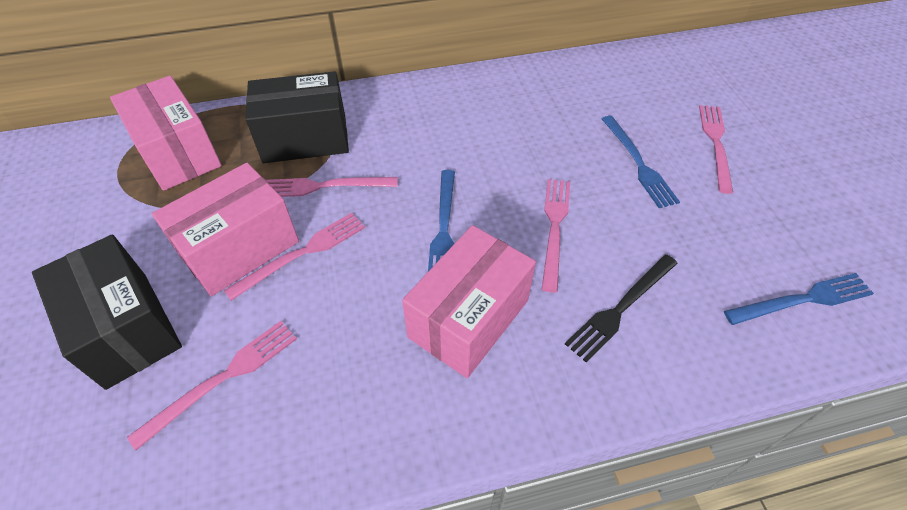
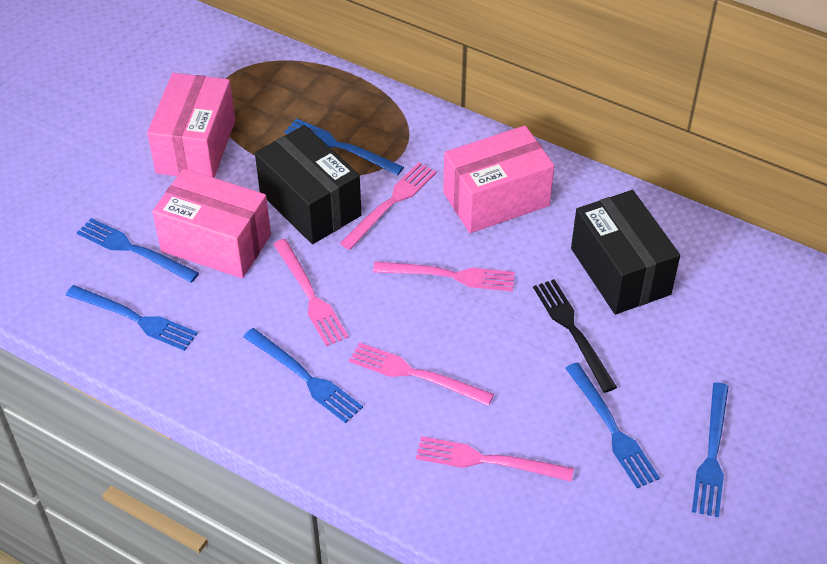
blue fork: 3 -> 6

